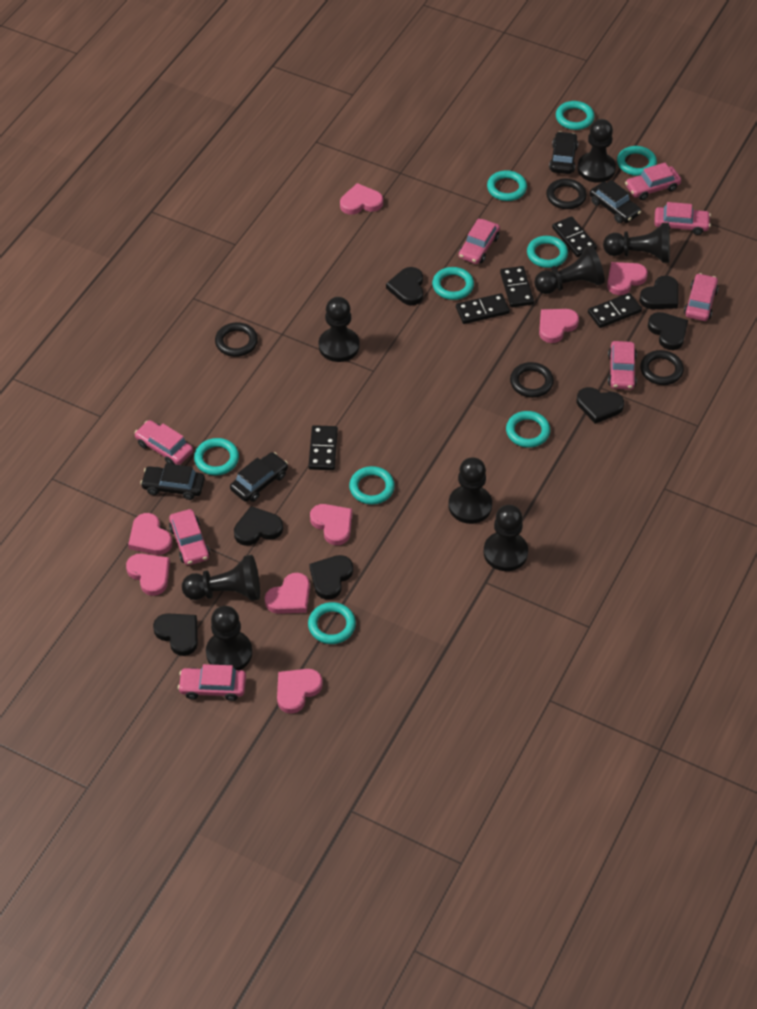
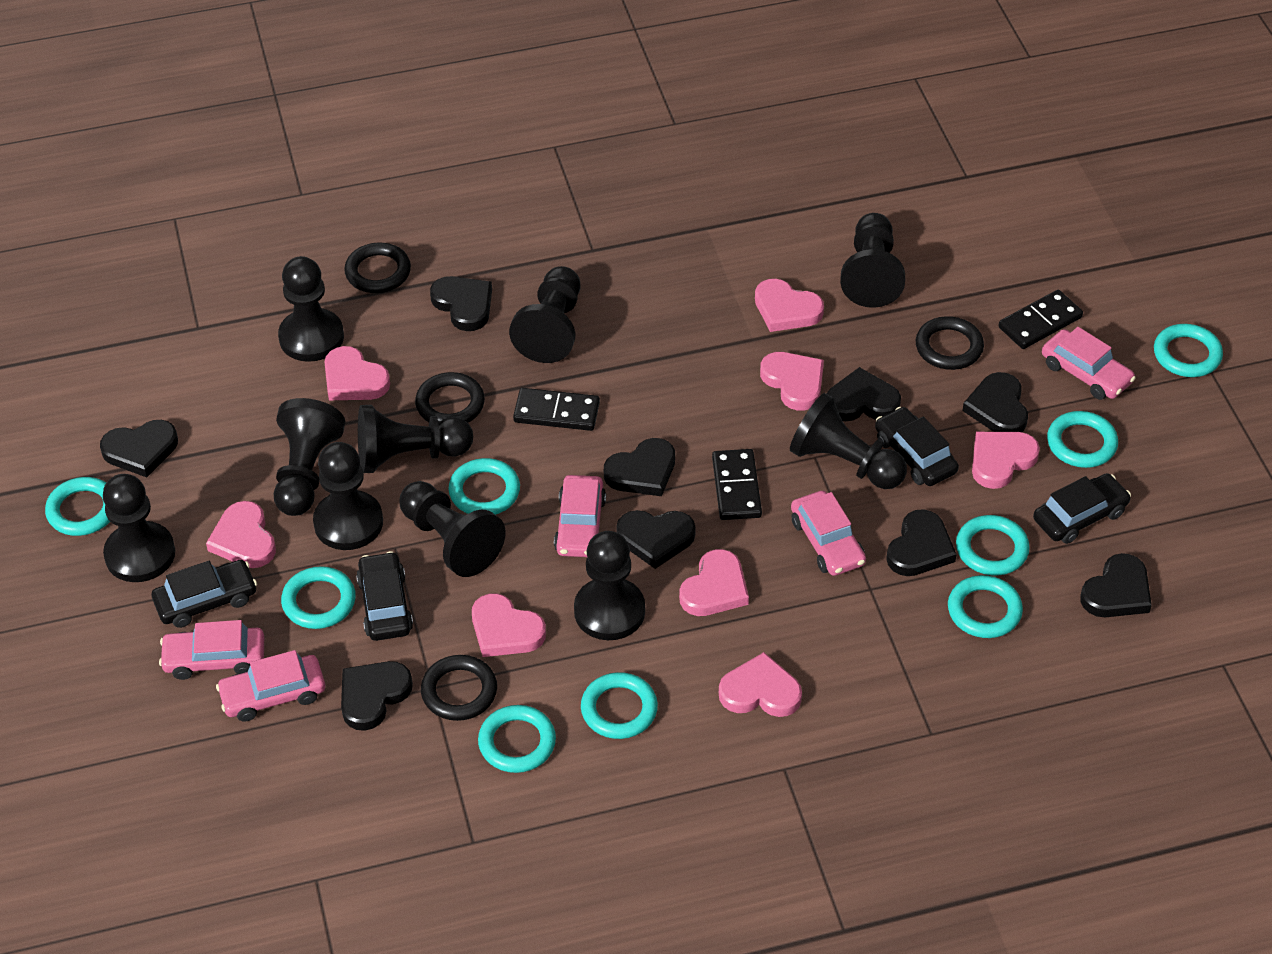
black domino: 5 -> 3
black heart: 7 -> 9
black pawn: 8 -> 10
pink car: 8 -> 5

